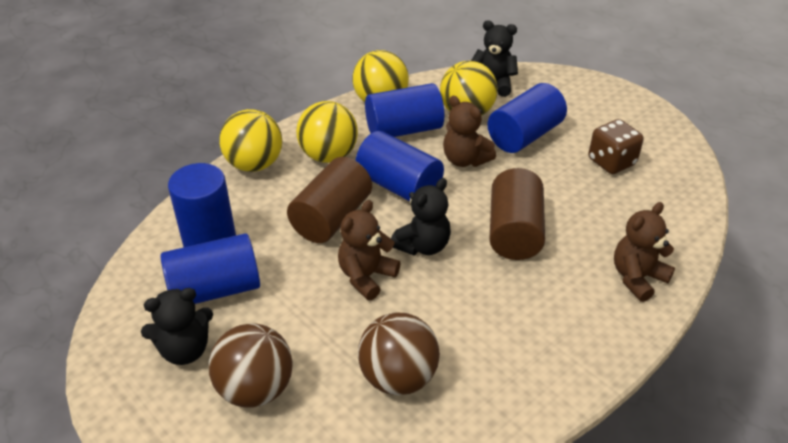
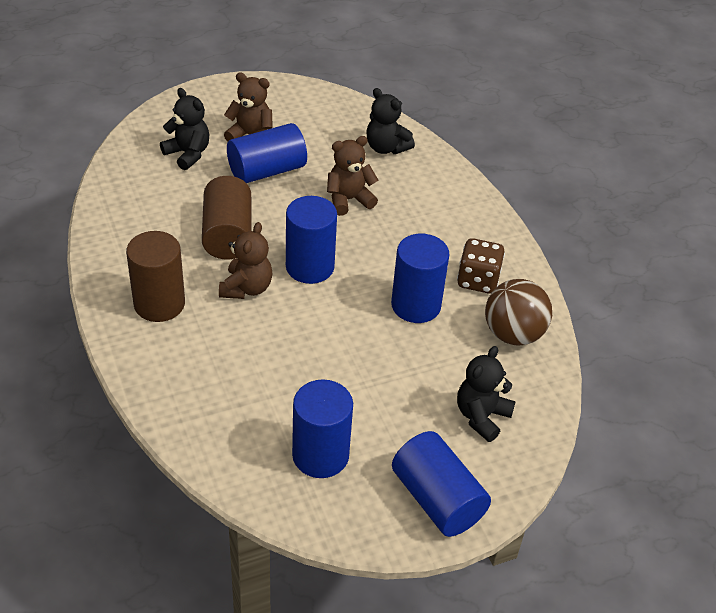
brown ball: 2 -> 1
yellow ball: 4 -> 0

